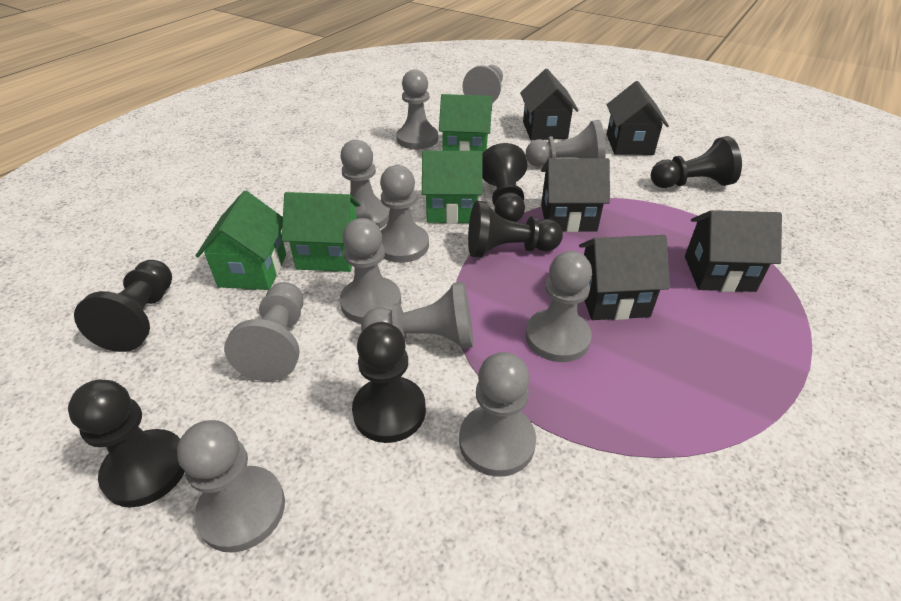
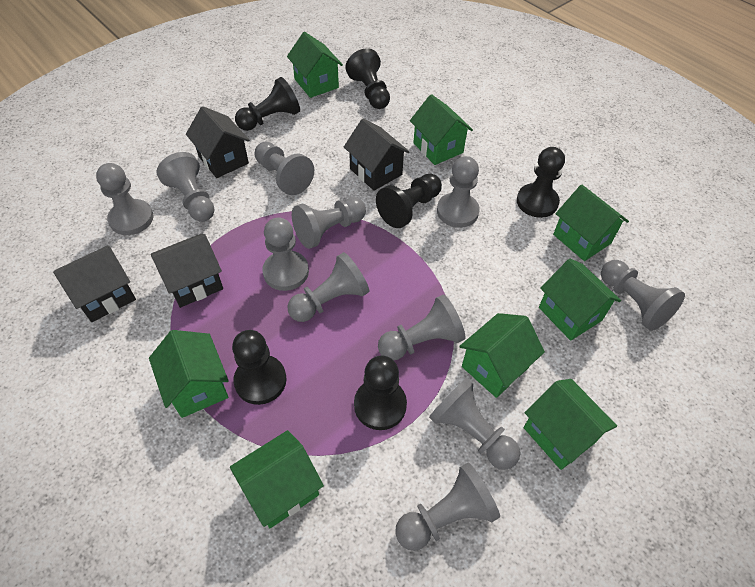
black house: 5 -> 4
green house: 4 -> 8

